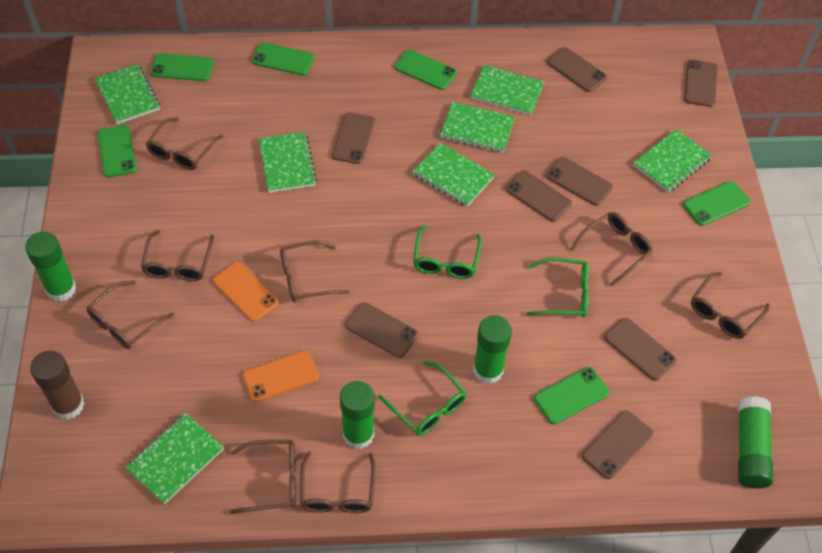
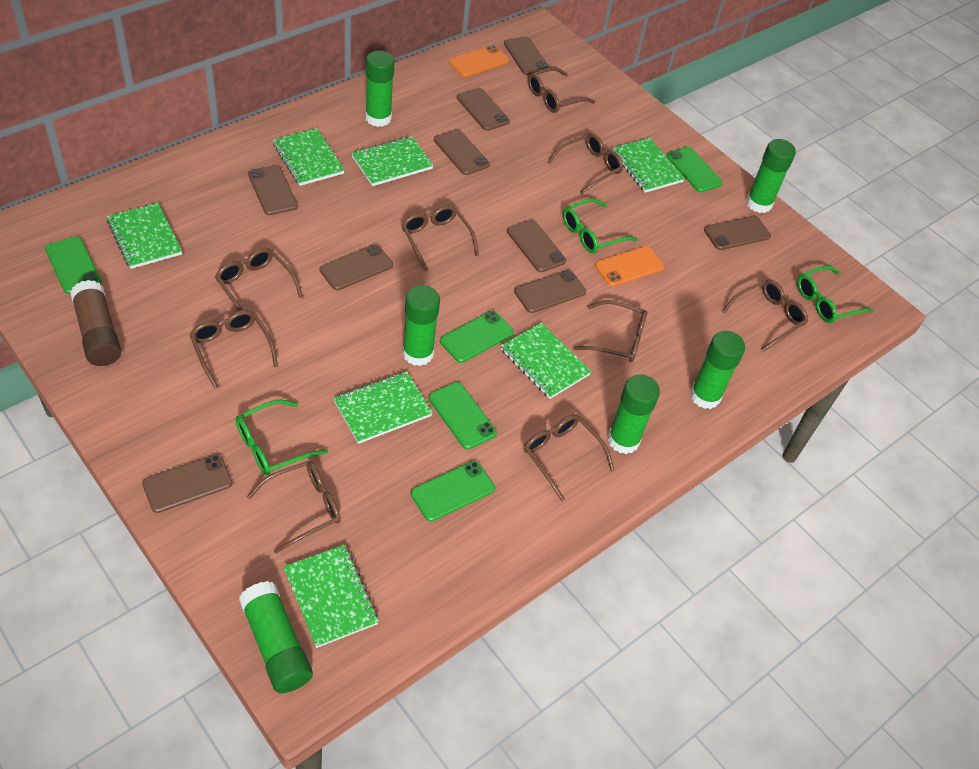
brown glasses: 8 -> 9
brown phone: 8 -> 9
green glue stick: 4 -> 6
green phone: 6 -> 5

